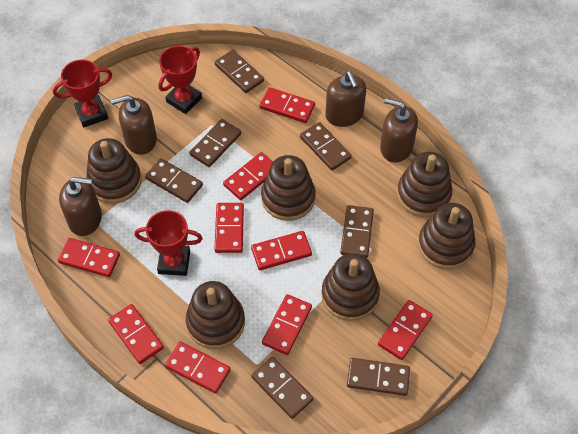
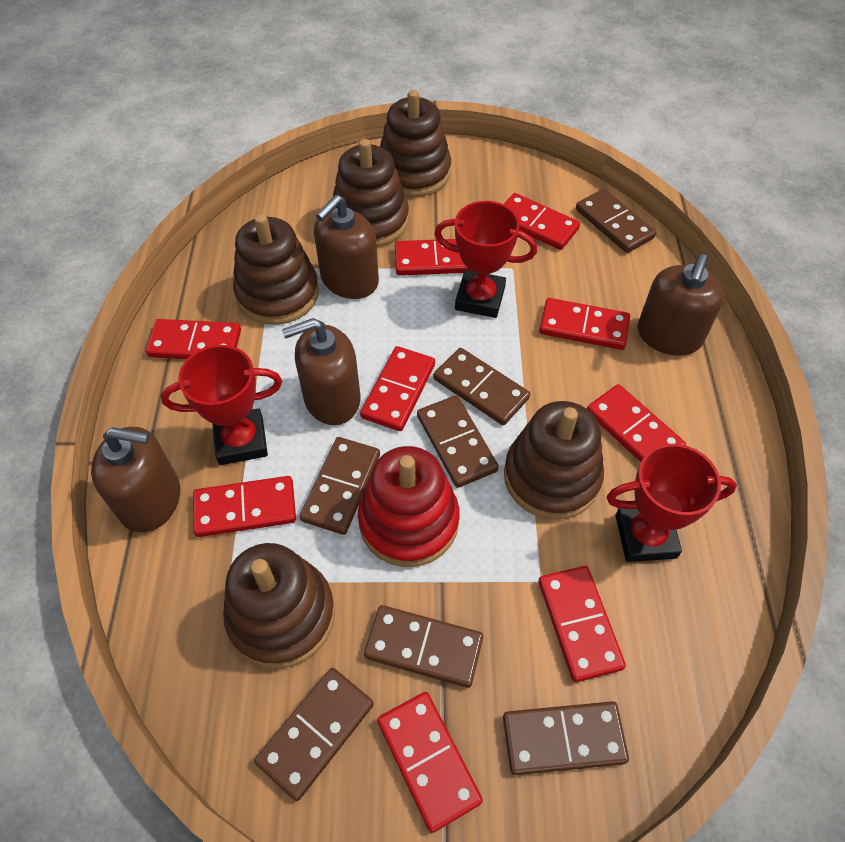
brown stacking toy: 6 -> 5
red stacking toy: 0 -> 1

